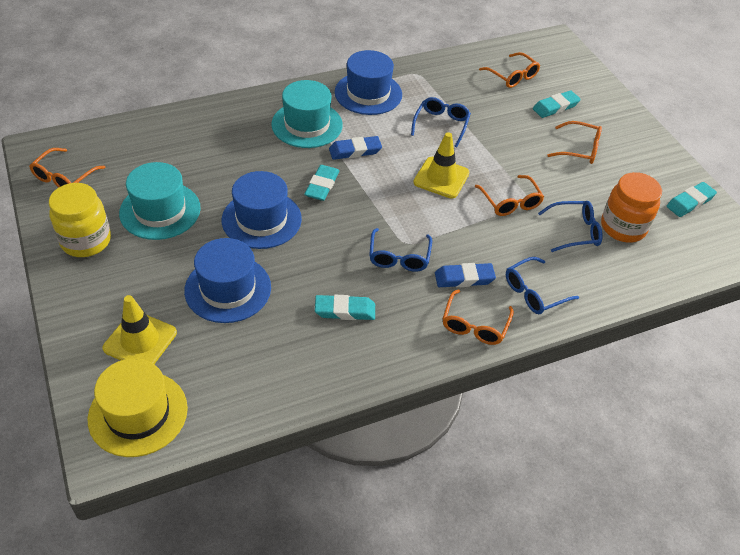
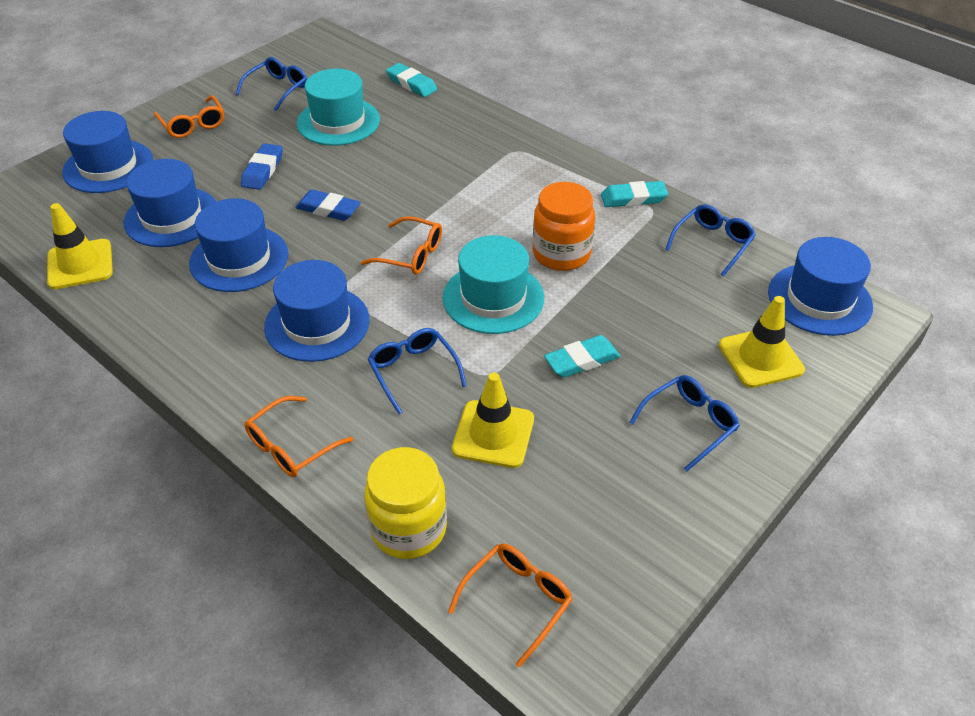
blue hat: 3 -> 5
orange glasses: 5 -> 4
turquoise eraser: 4 -> 3
yellow hat: 1 -> 0
yellow traffic cone: 2 -> 3

